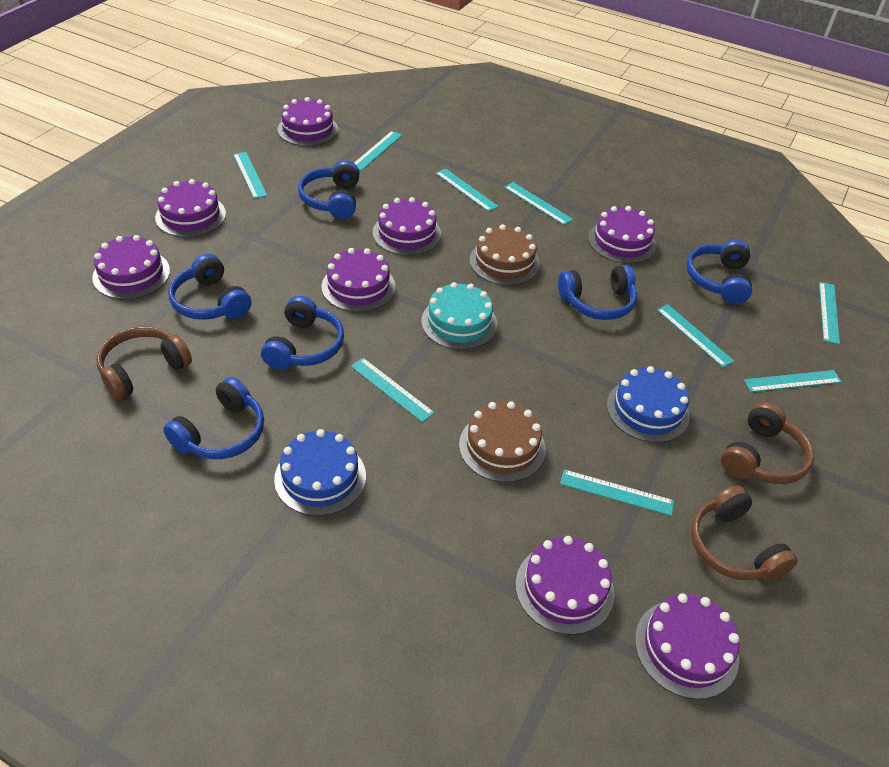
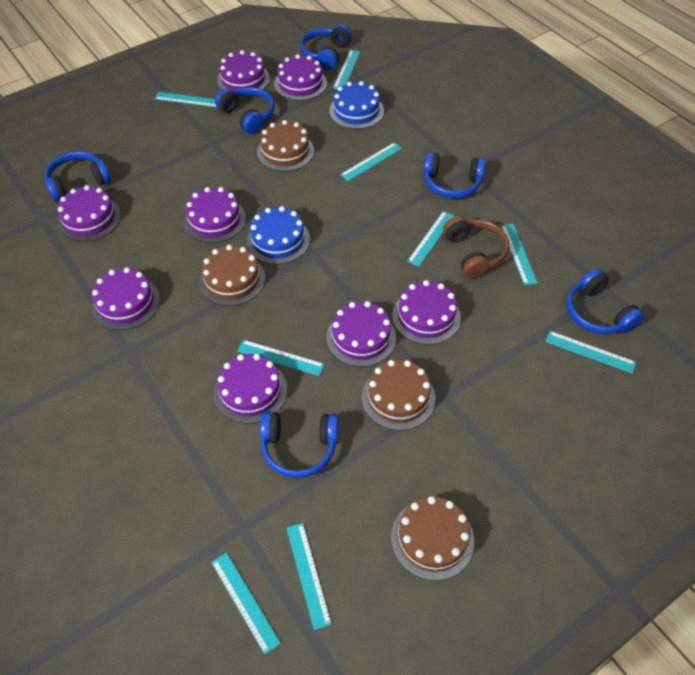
brown cake: 2 -> 4
brown headphones: 3 -> 1
turquoise cake: 1 -> 0

